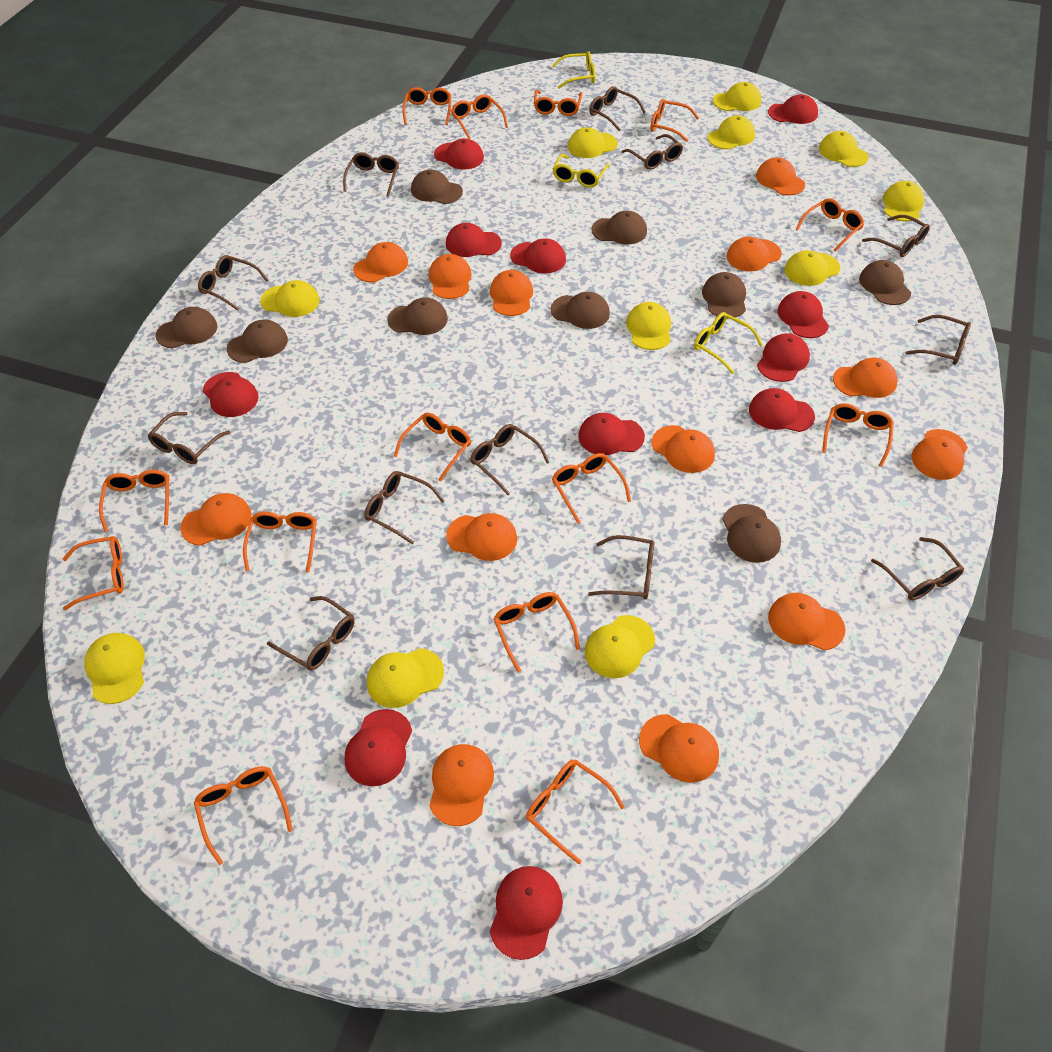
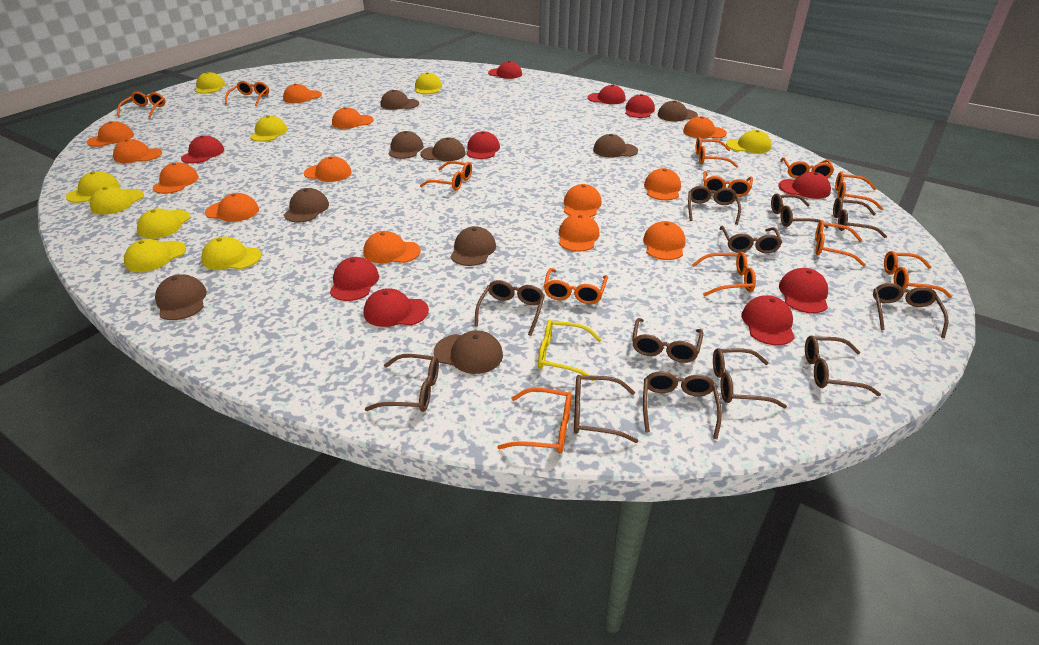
orange glasses: 14 -> 12
red cap: 11 -> 10
yellow cap: 11 -> 9
yellow glasses: 3 -> 1

